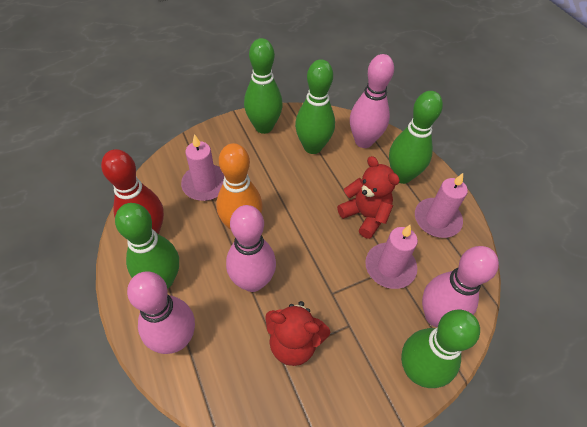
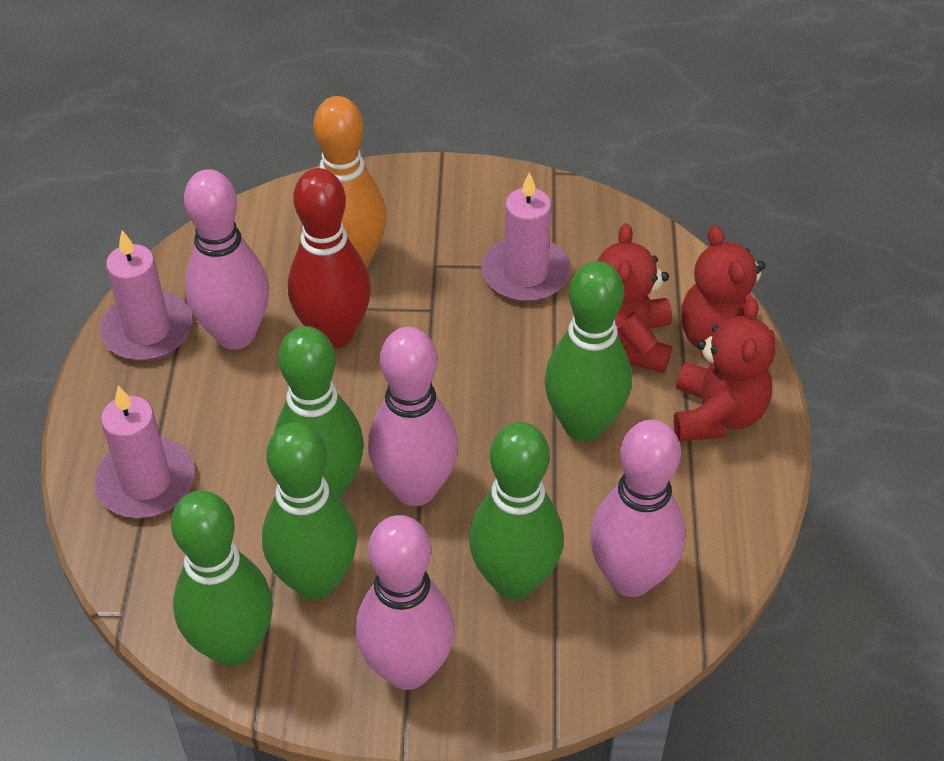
red teddy bear: 2 -> 3

